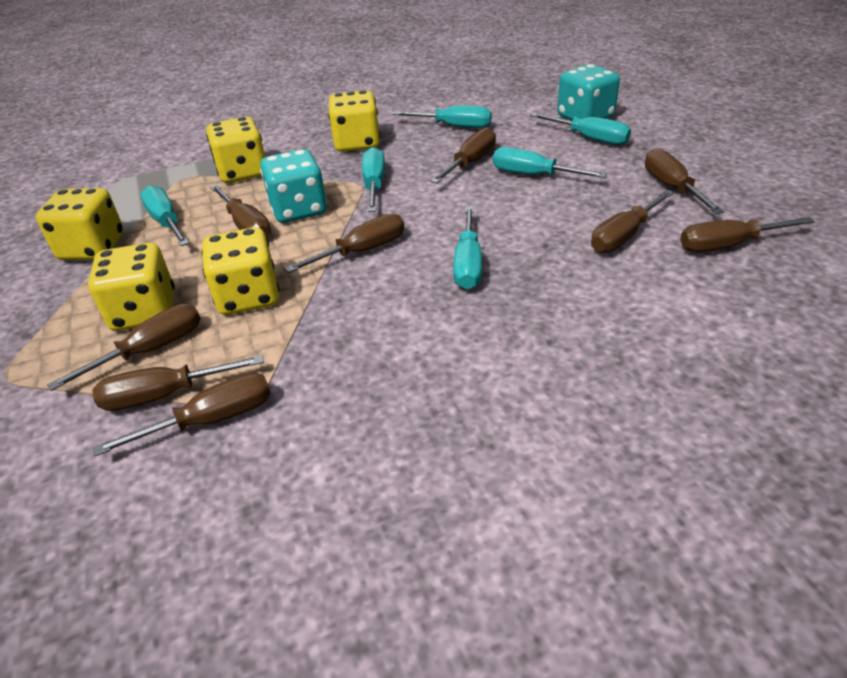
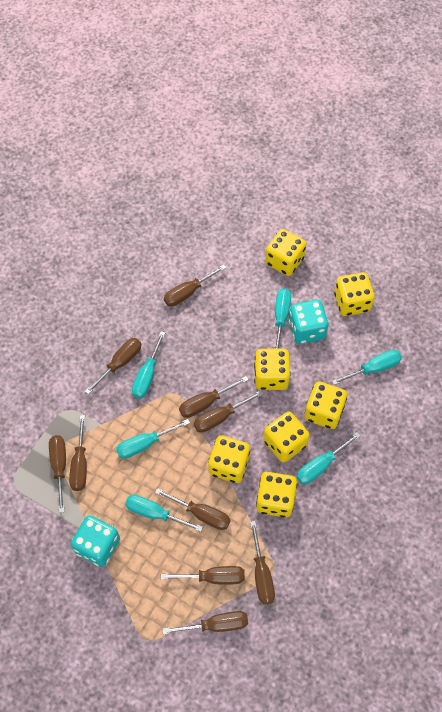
brown screwdriver: 9 -> 10
yellow dice: 5 -> 7

